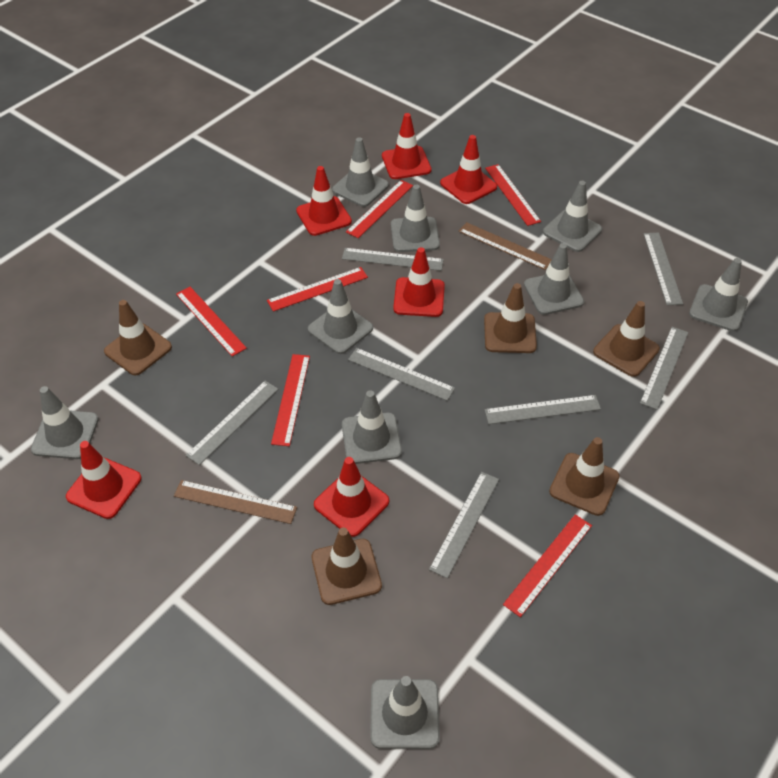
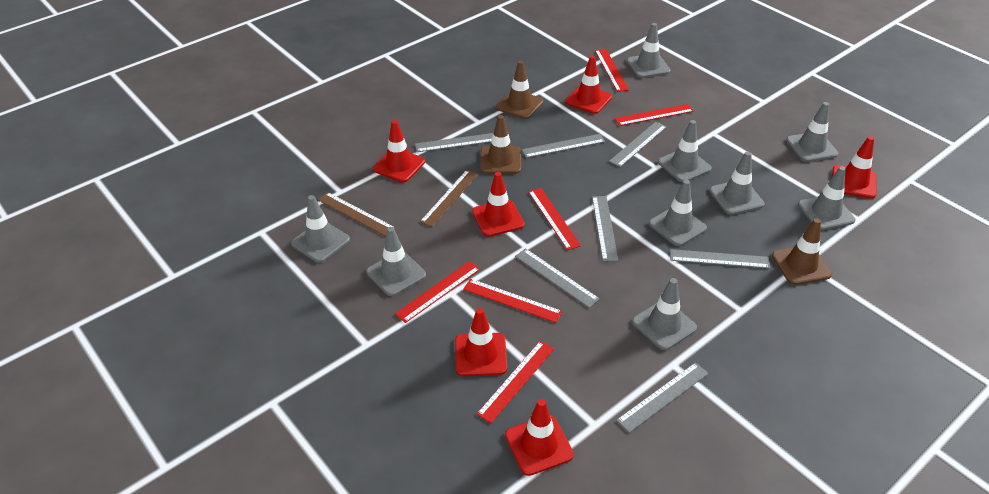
brown traffic cone: 5 -> 3

